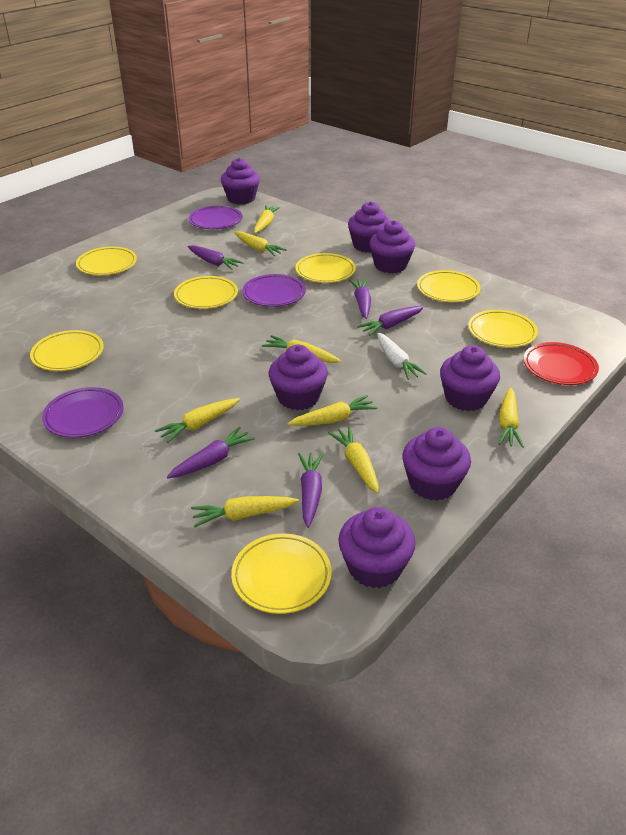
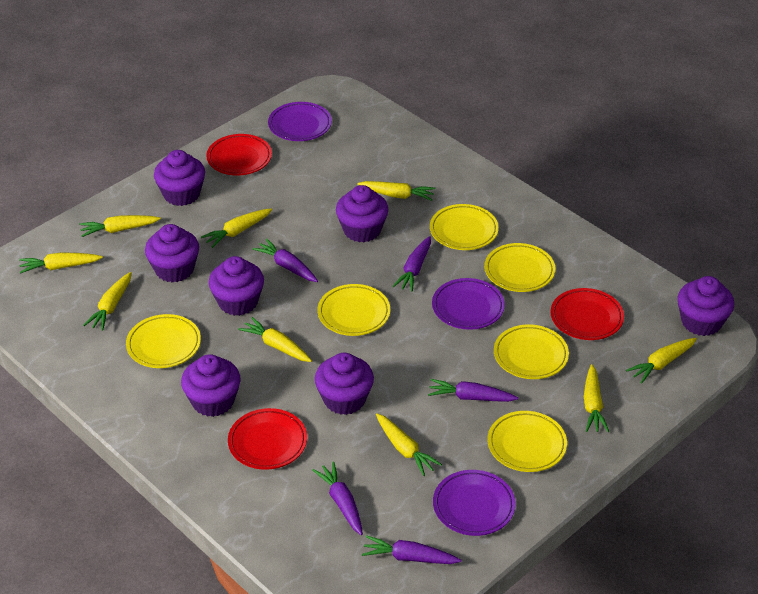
red plate: 1 -> 3
white carrot: 1 -> 0
yellow carrot: 8 -> 9
yellow plate: 7 -> 6

